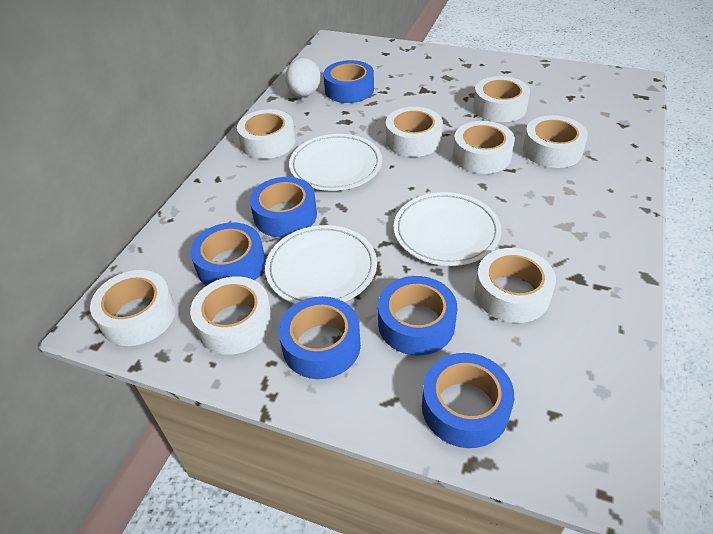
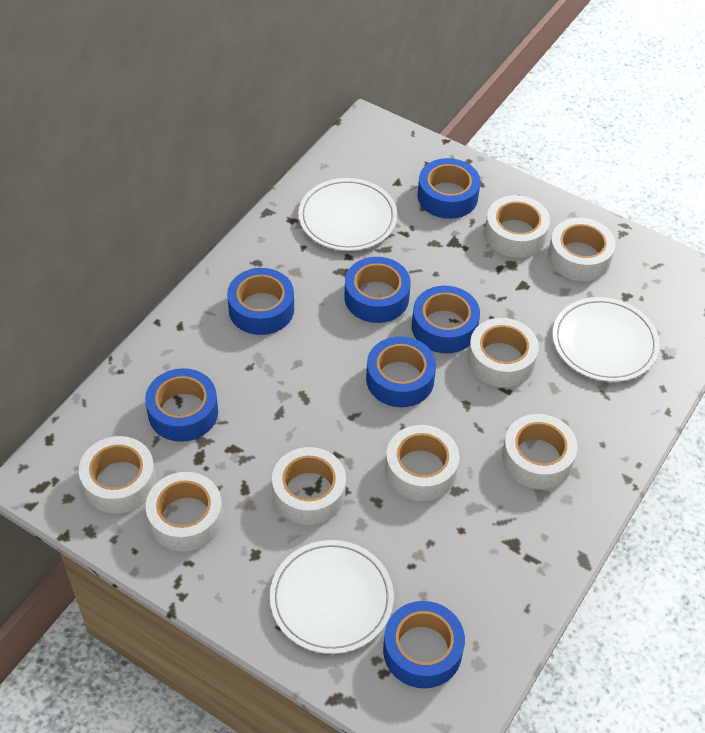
blue tape: 6 -> 7
white egg: 1 -> 0

